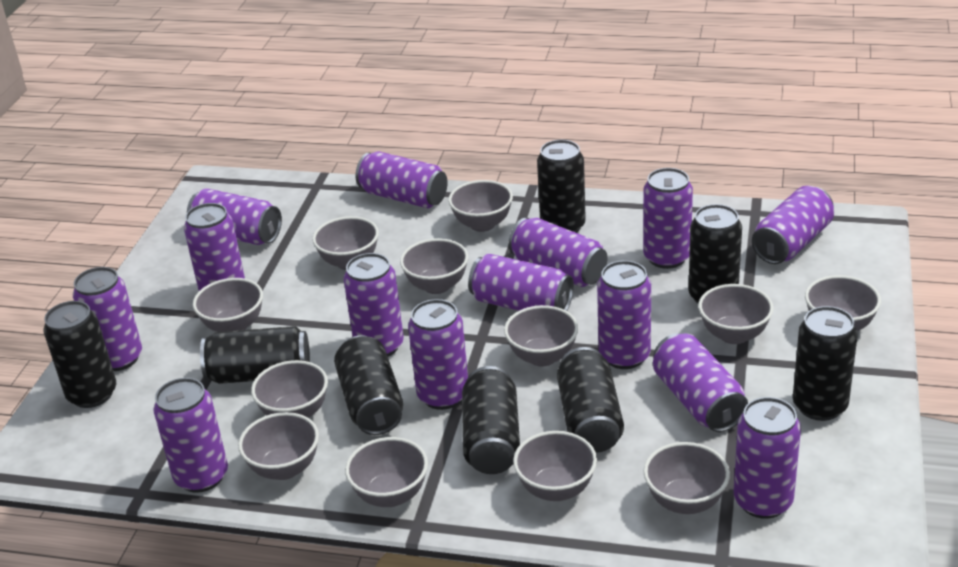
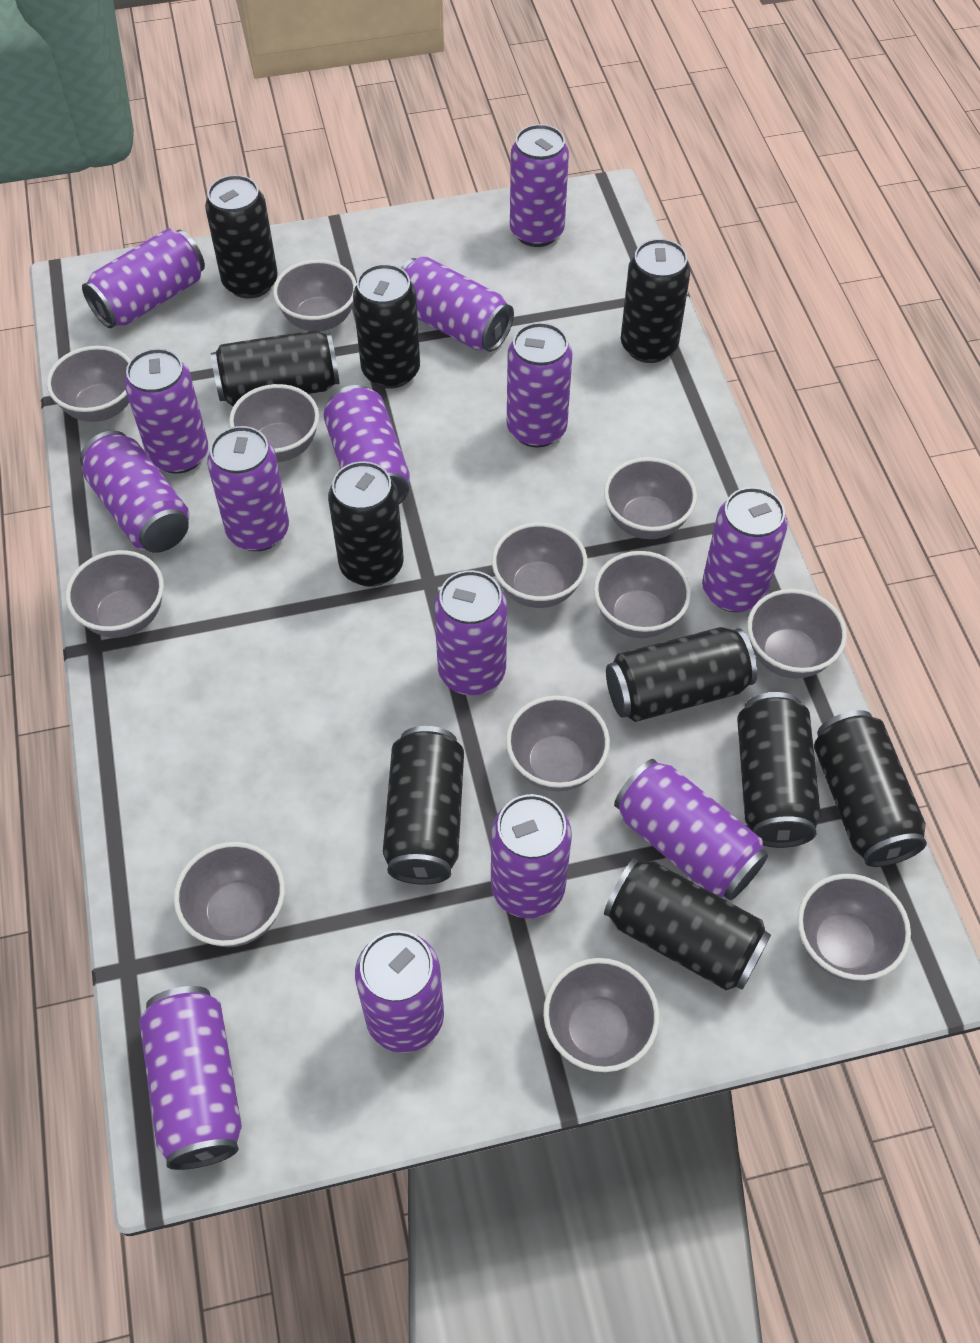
black can: 8 -> 10

